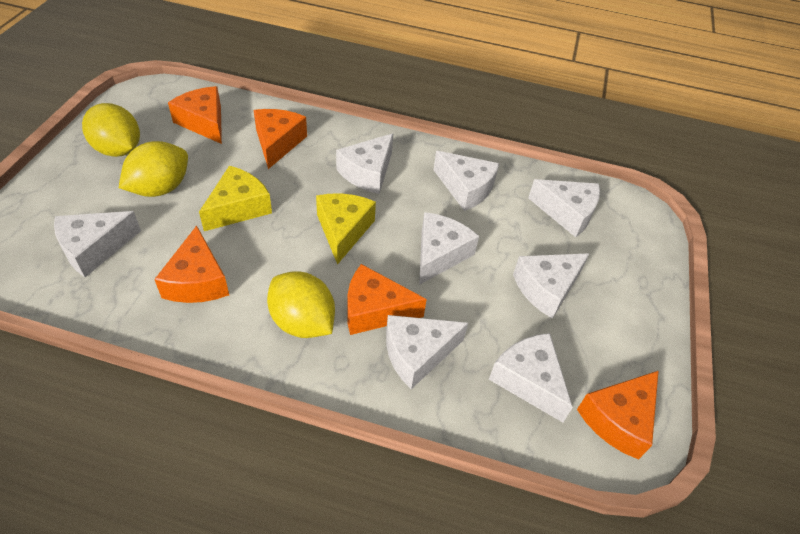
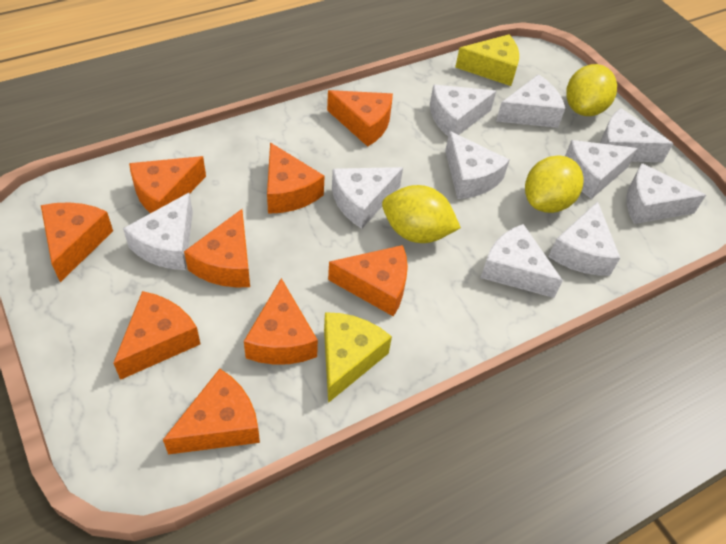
orange cheese: 5 -> 9
white cheese: 8 -> 10

